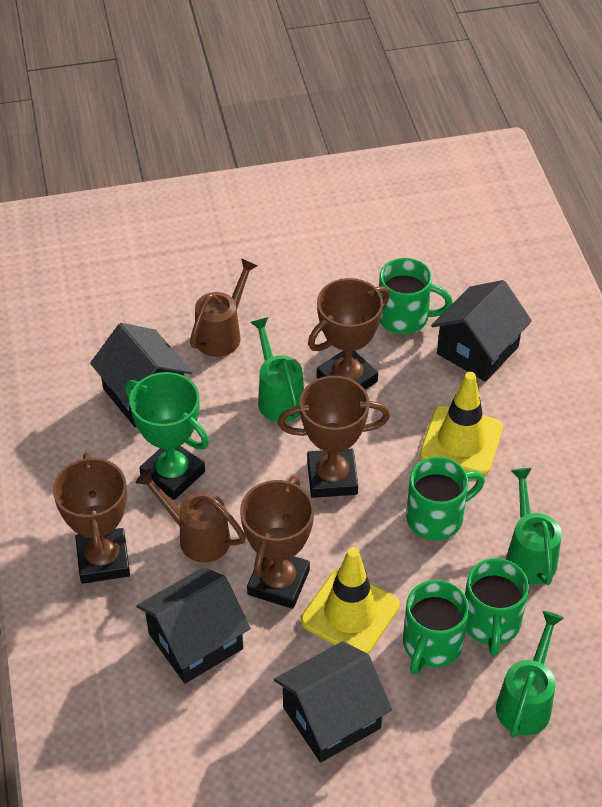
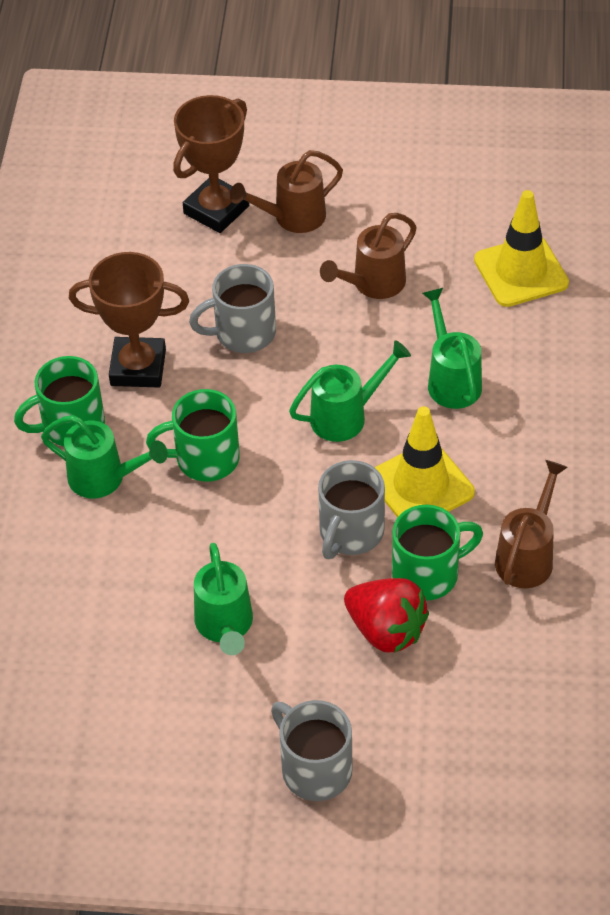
black house: 4 -> 0
brown trophy: 4 -> 2
brown watering can: 2 -> 3
green mug: 4 -> 3
green trophy: 1 -> 0
green watering can: 3 -> 4
grey mug: 0 -> 3
red strawberry: 0 -> 1

